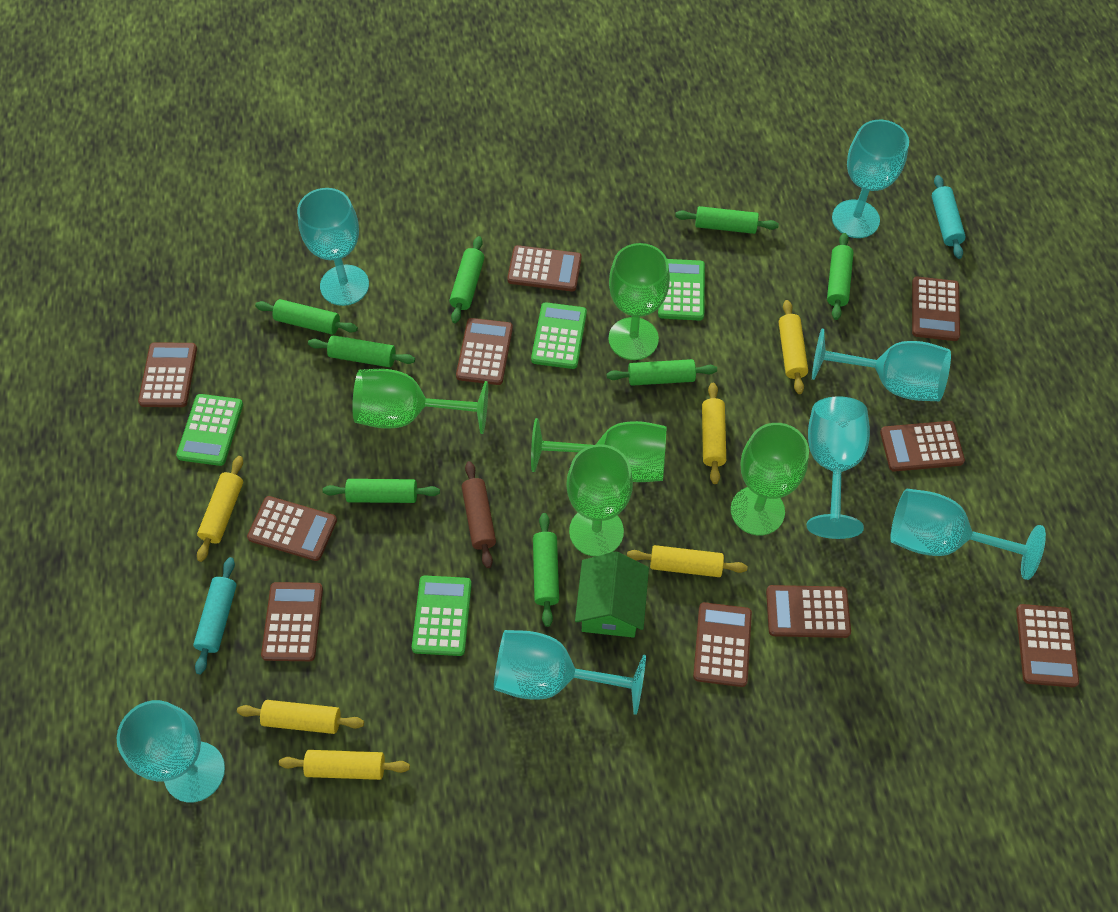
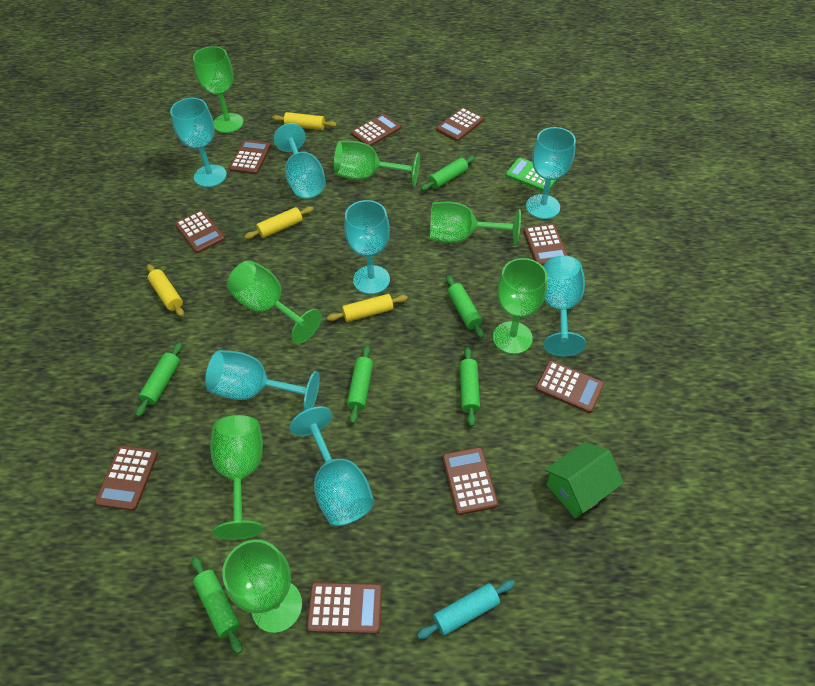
brown calculator: 10 -> 9
brown rolling pin: 1 -> 0
green calculator: 4 -> 1
green goblet: 5 -> 7
green rolling pin: 8 -> 6
turquoise rolling pin: 2 -> 1
yellow rolling pin: 6 -> 4

